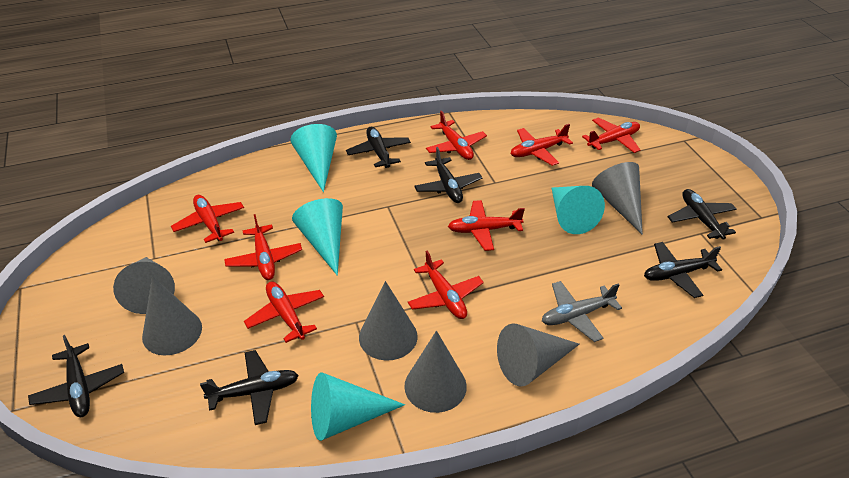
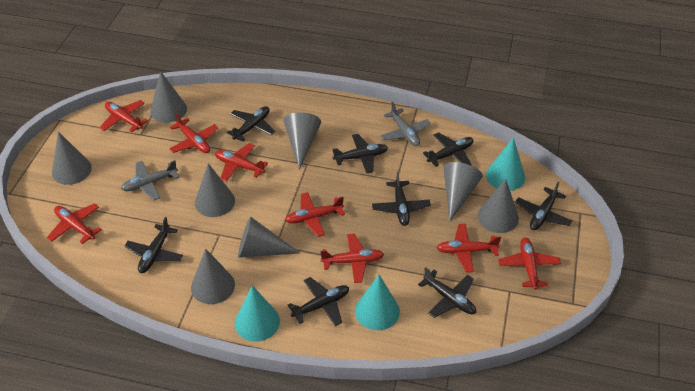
black plane: 6 -> 8
grey cone: 6 -> 8
grey plane: 1 -> 2
turquoise cone: 4 -> 3

